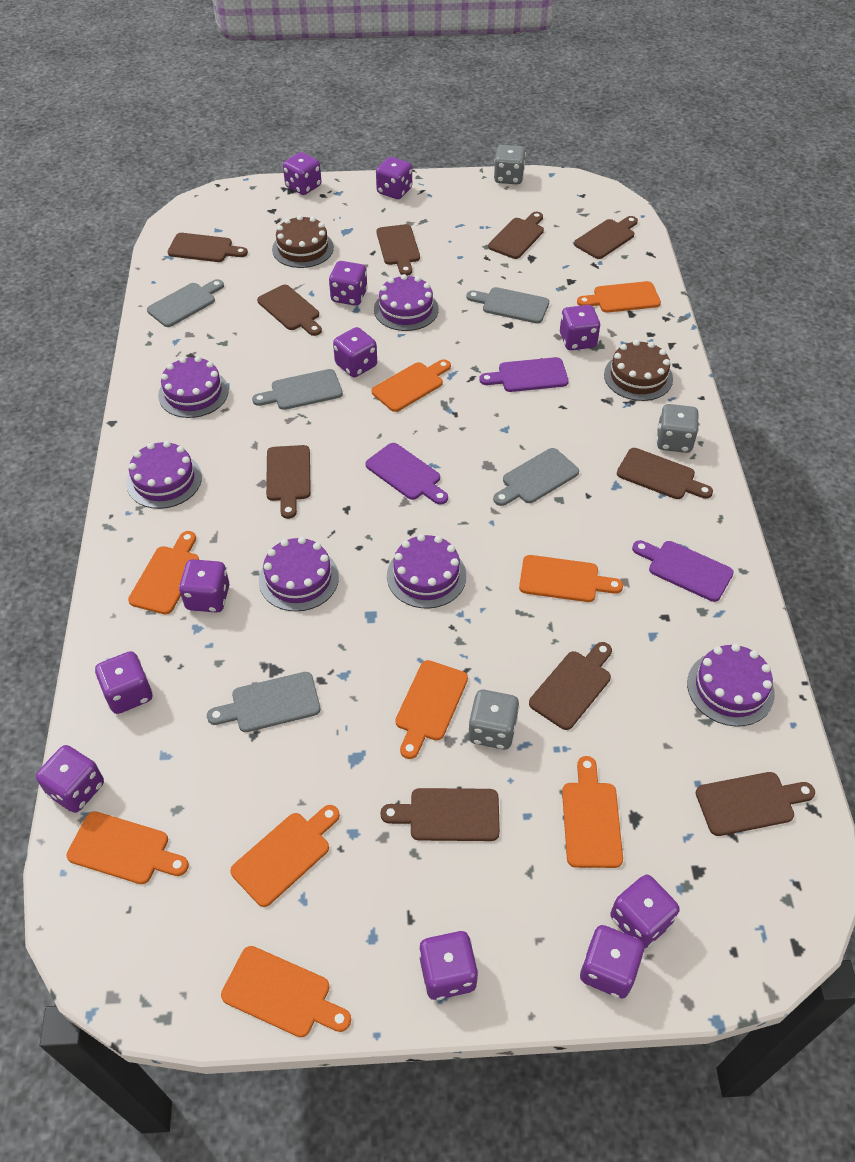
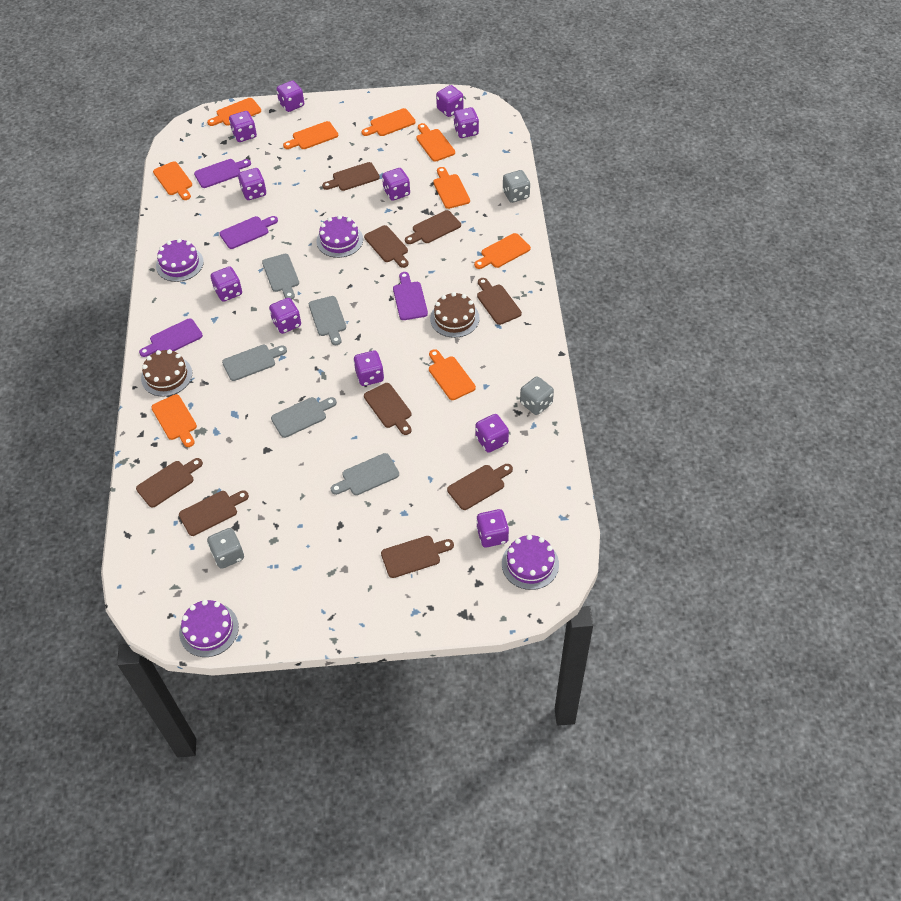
brown cutting board: 10 -> 9
purple cake: 6 -> 4
purple cutting board: 3 -> 4

